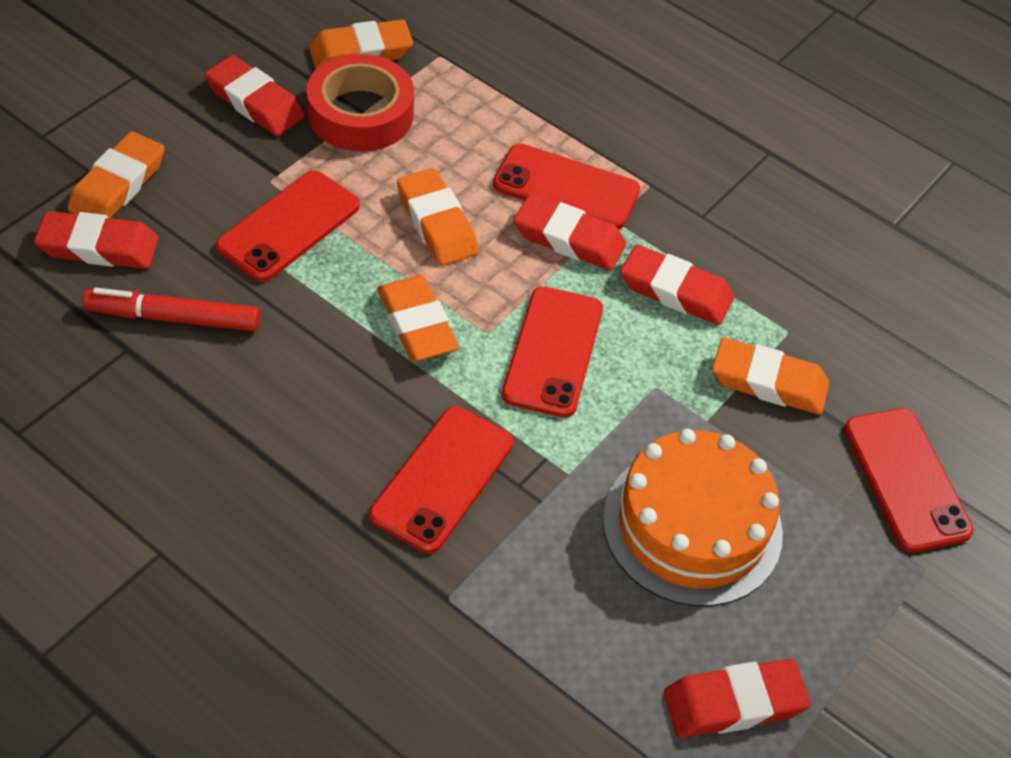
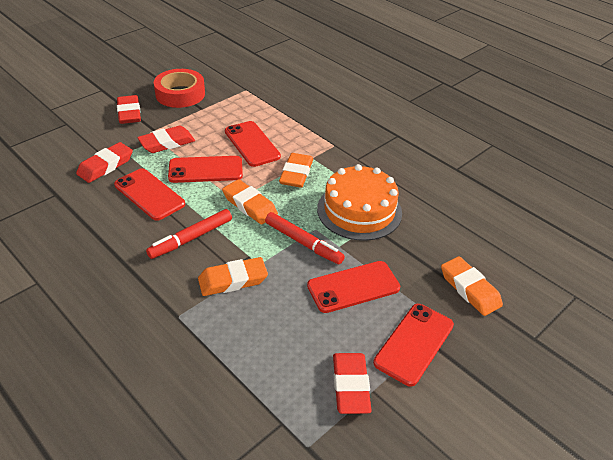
orange eraser: 5 -> 4
red eraser: 5 -> 4
red marker: 1 -> 2

